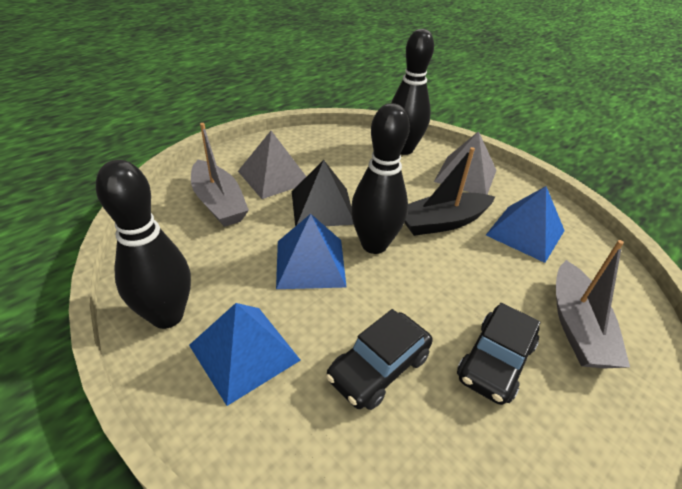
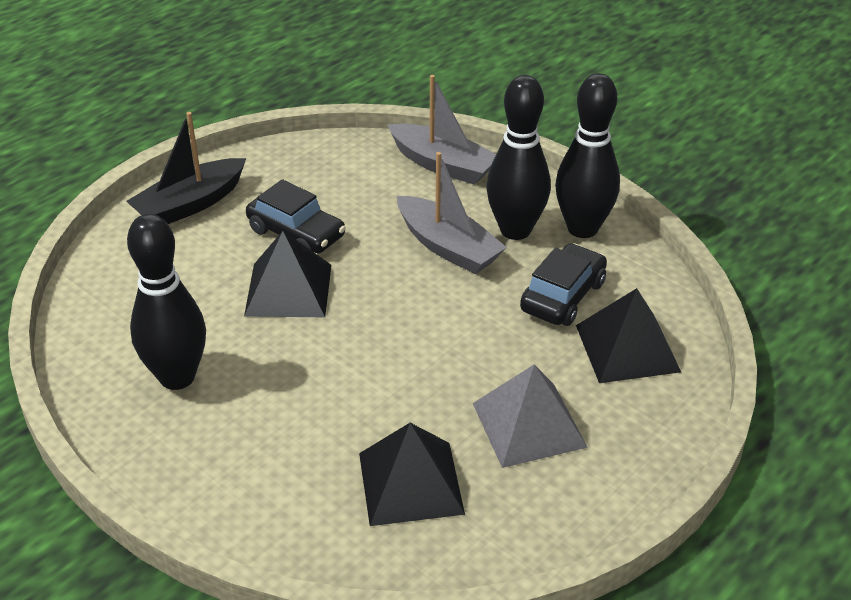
black pyramid: 1 -> 3
blue pyramid: 3 -> 0
grey pyramid: 2 -> 1

